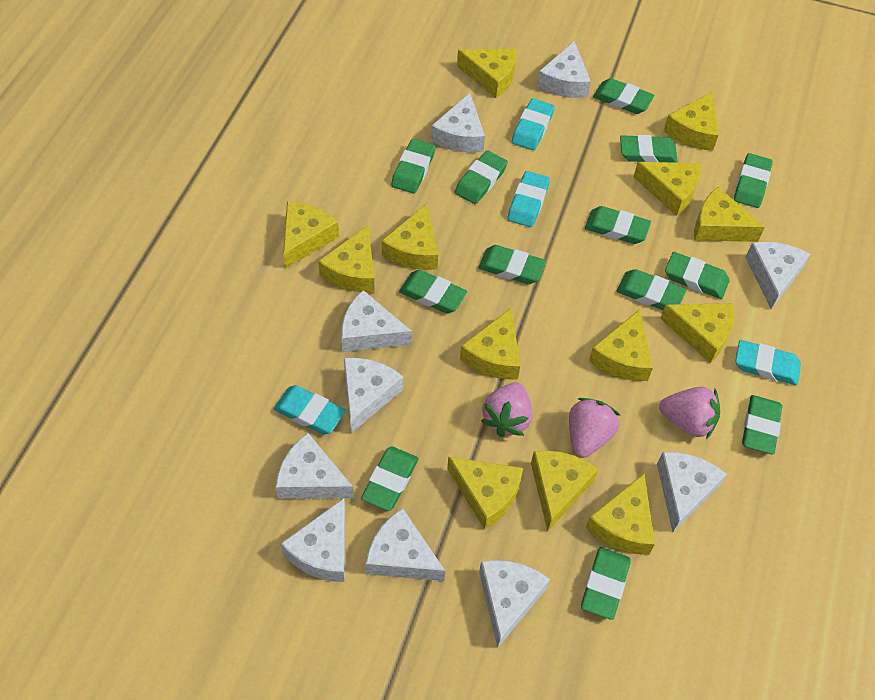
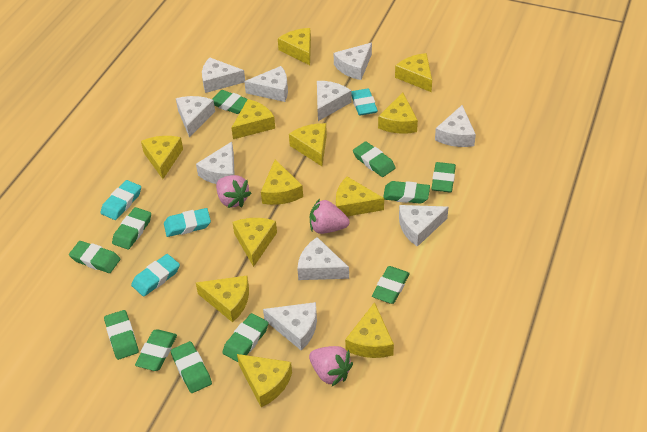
green eraser: 13 -> 11
yellow cheese: 13 -> 12

